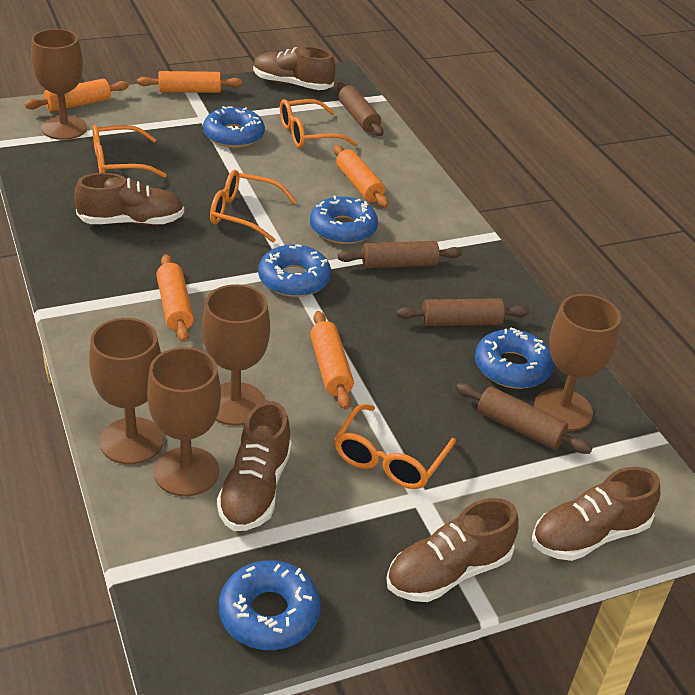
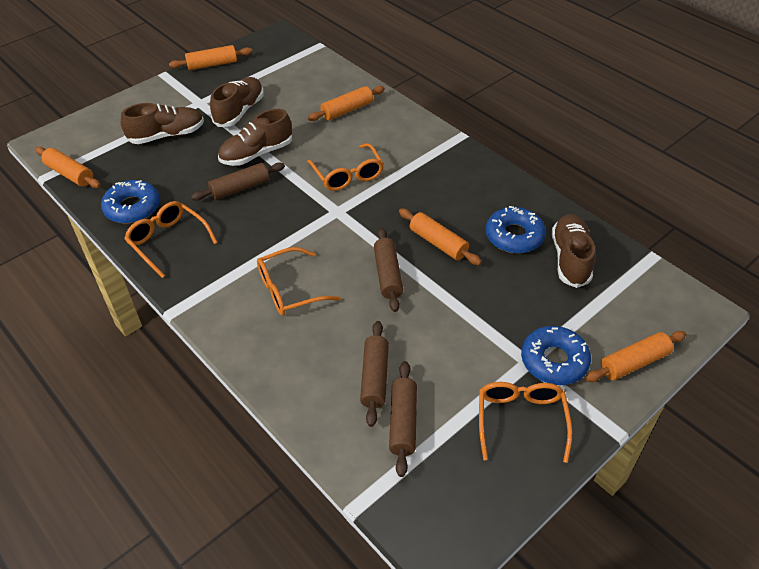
blue donut: 5 -> 3
brown goblet: 5 -> 0
brown shoe: 5 -> 4

